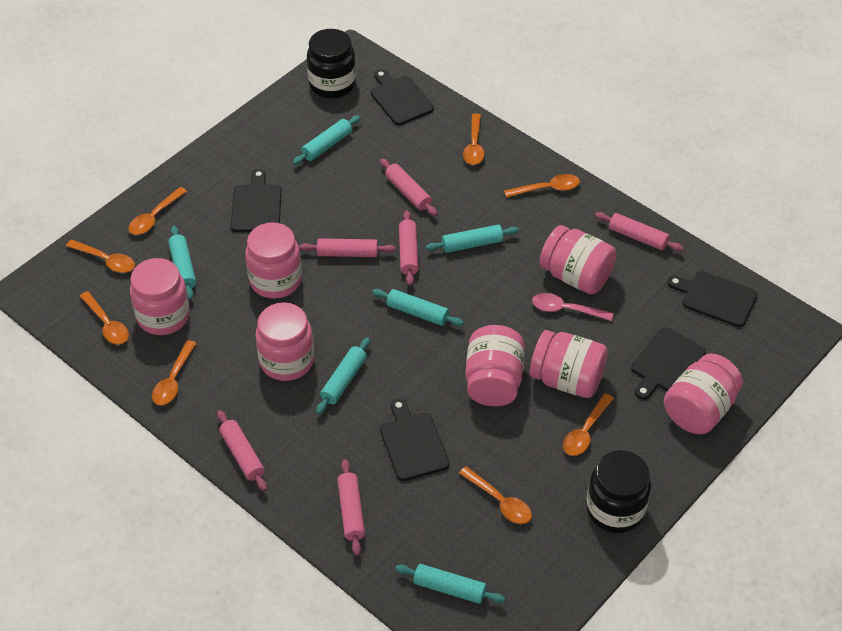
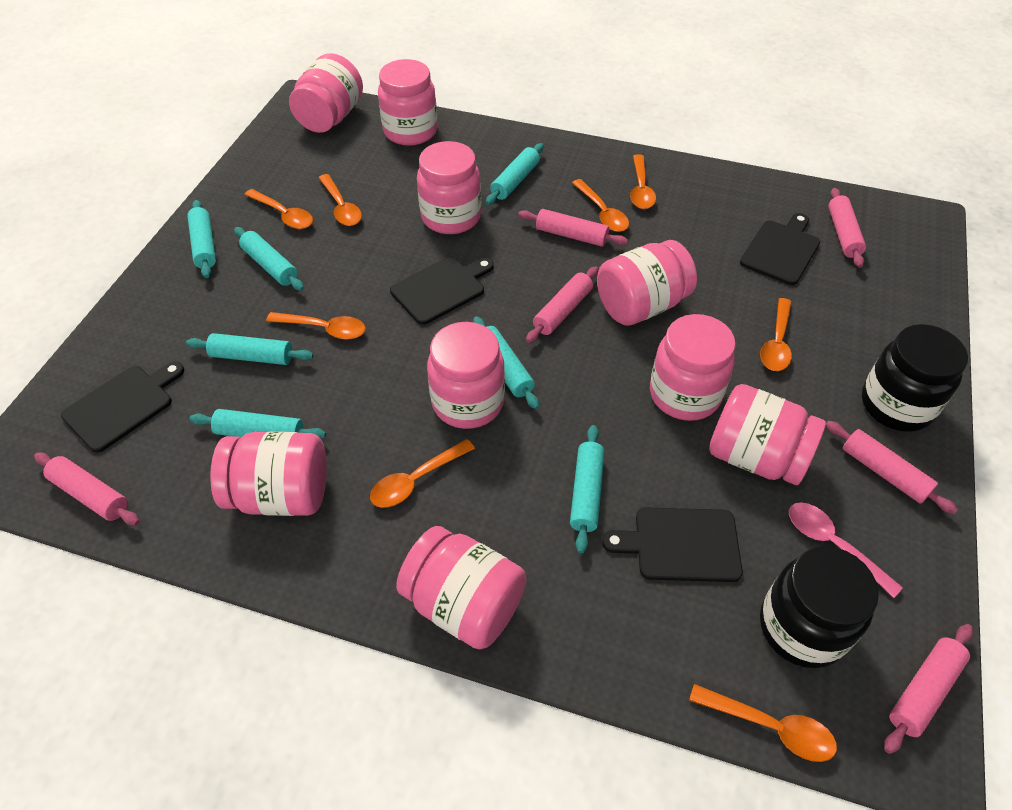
black cutting board: 5 -> 4
pink jar: 7 -> 9
turquoise rolling pin: 6 -> 7

